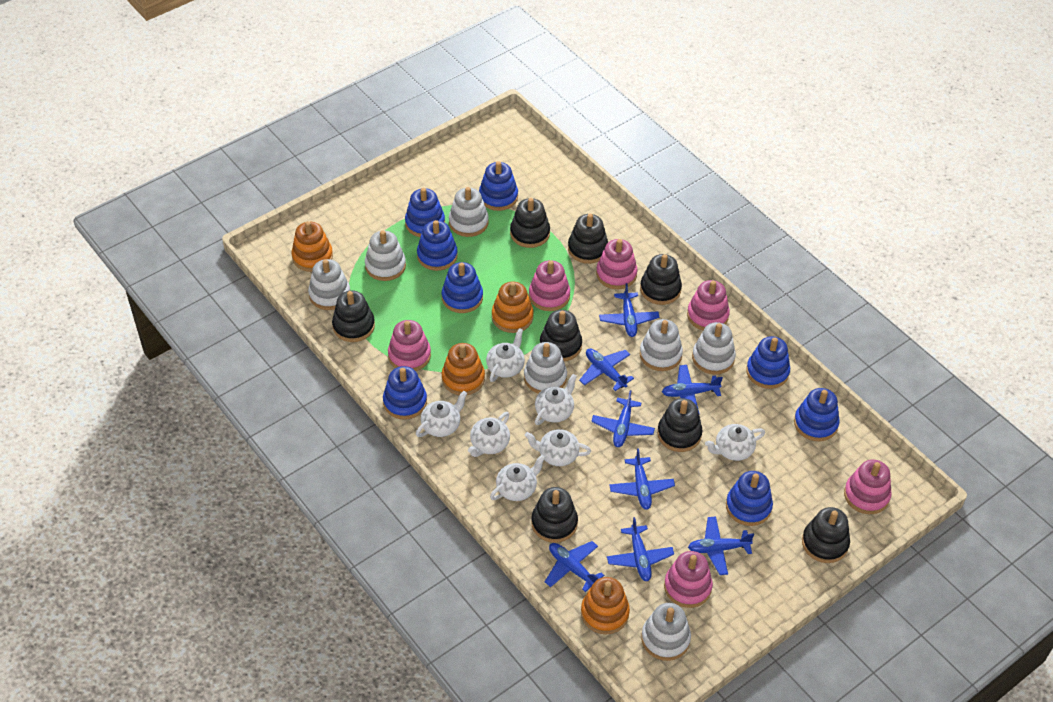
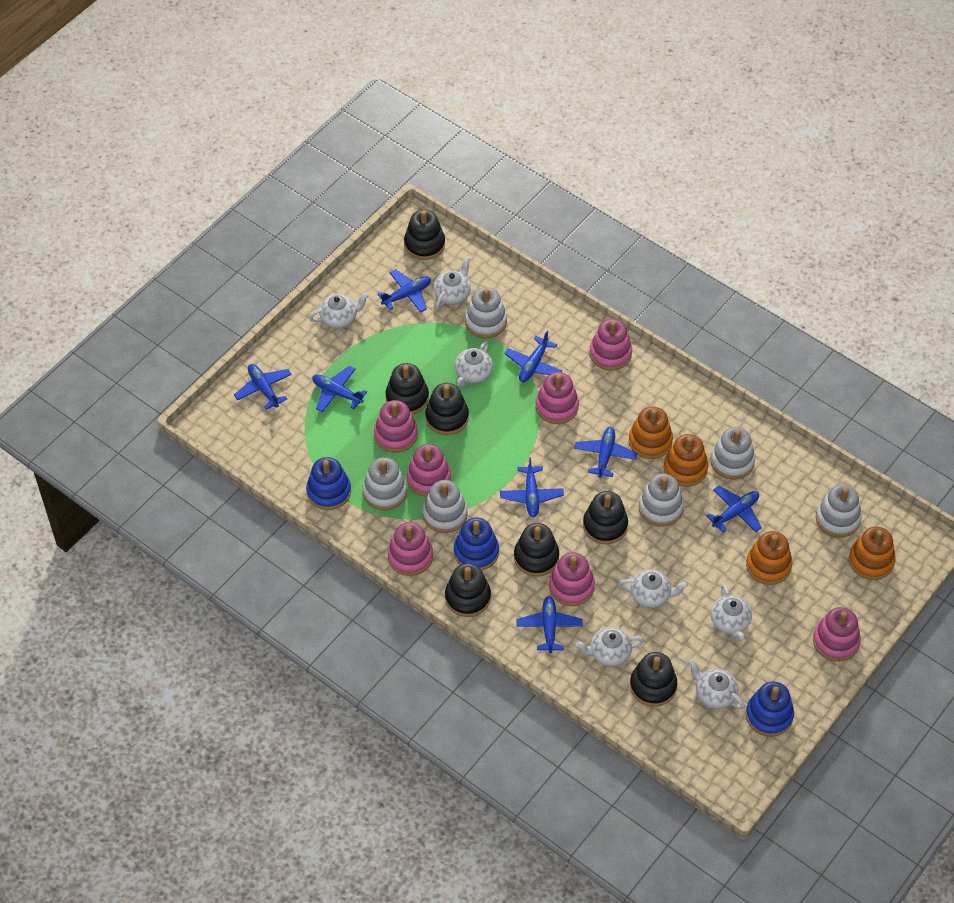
black stacking toy: 8 -> 7
blue stacking toy: 8 -> 3
pink stacking toy: 6 -> 7
white stacking toy: 7 -> 6

